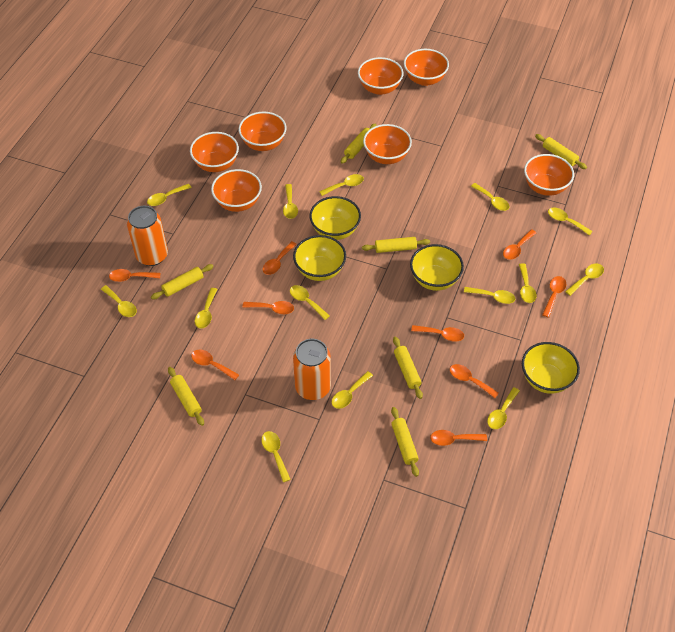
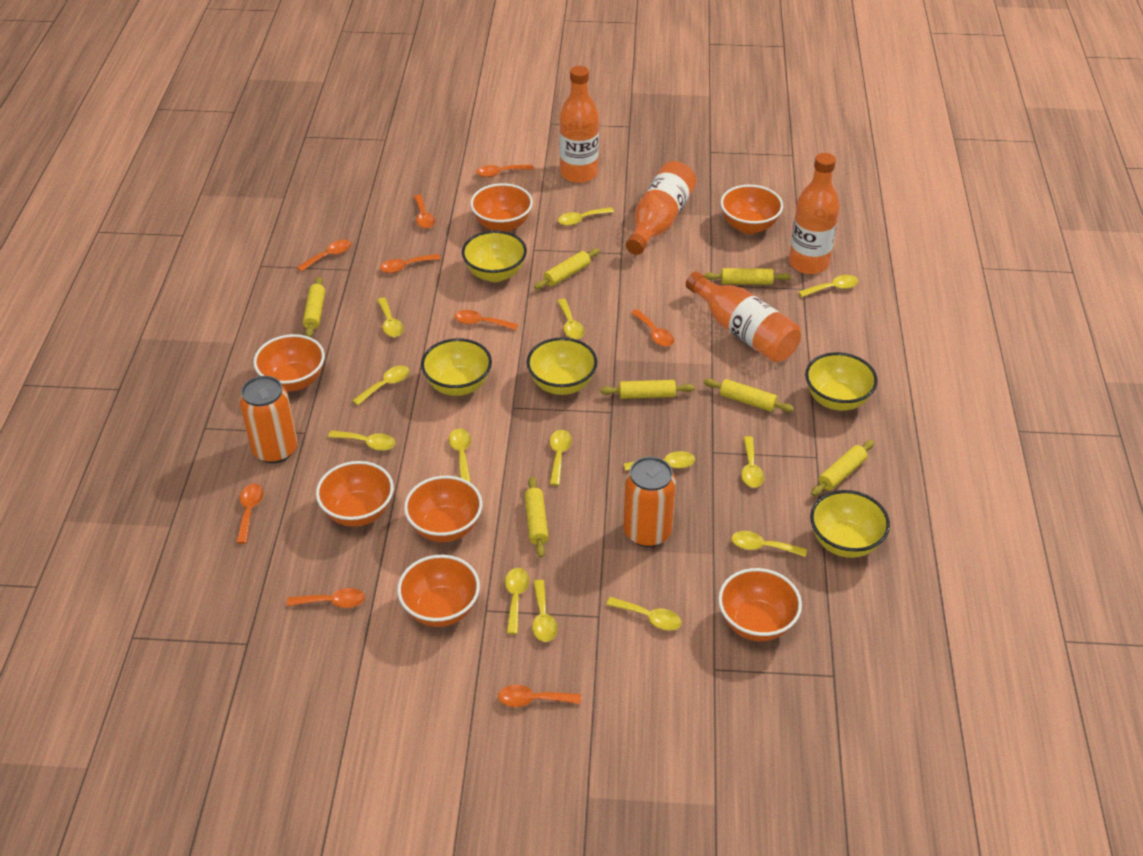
orange bottle: 0 -> 4
yellow bowl: 4 -> 5

